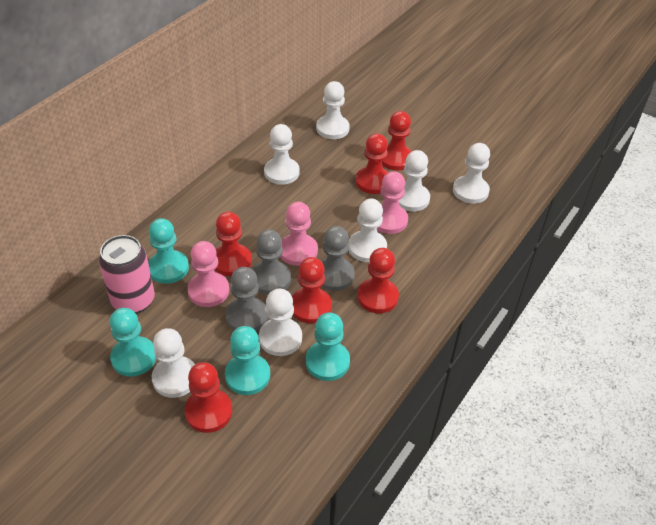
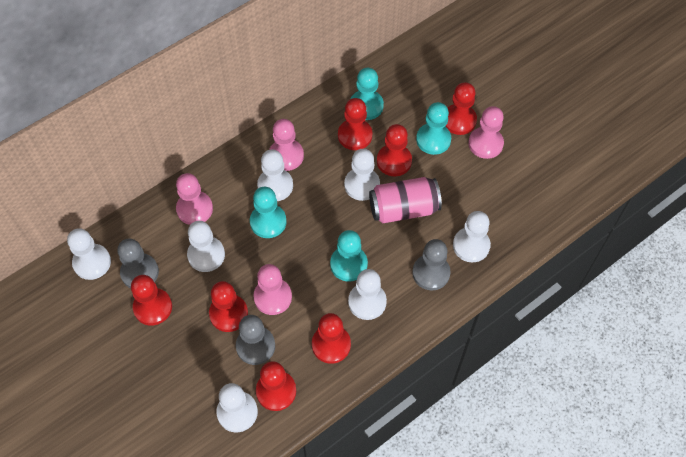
pink pawn: 3 -> 4
red pawn: 6 -> 7

